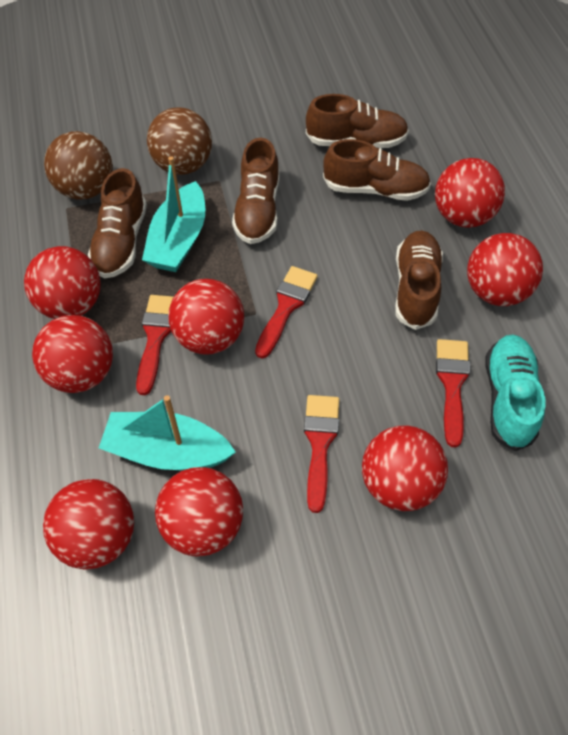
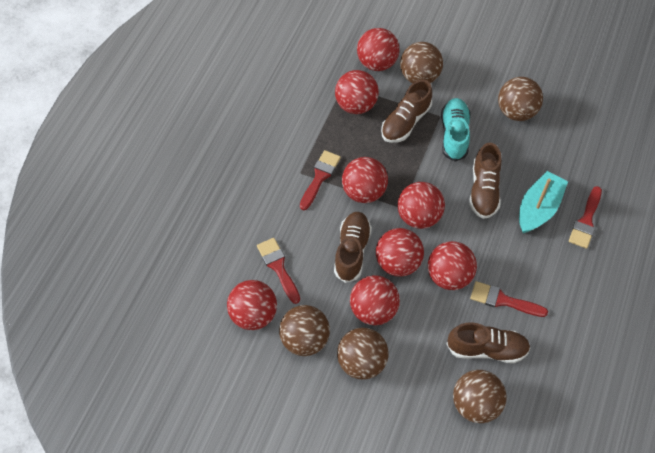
brown ball: 2 -> 5
brown shoe: 5 -> 4
turquoise boat: 2 -> 1

